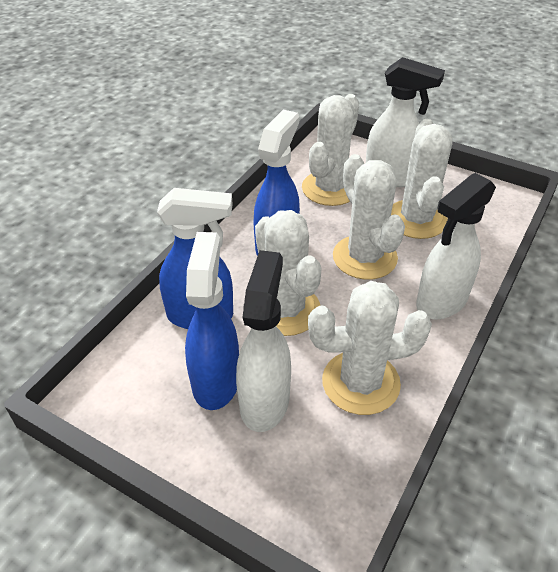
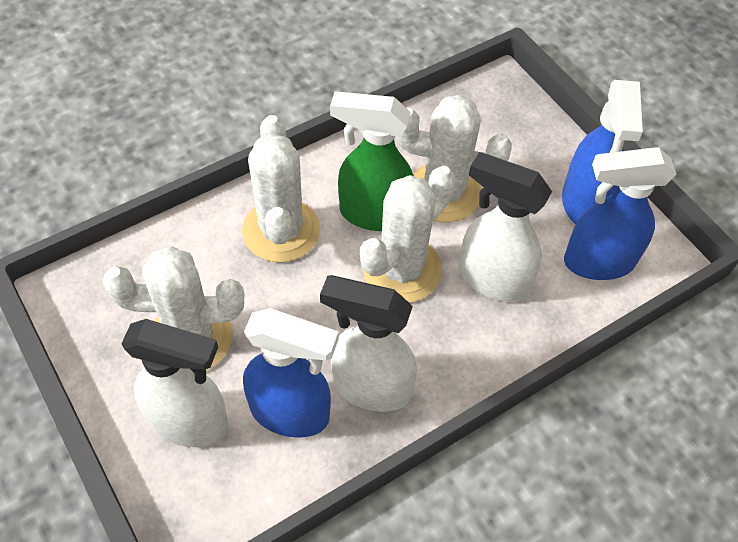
green spray bottle: 0 -> 1
white cactus: 5 -> 4

